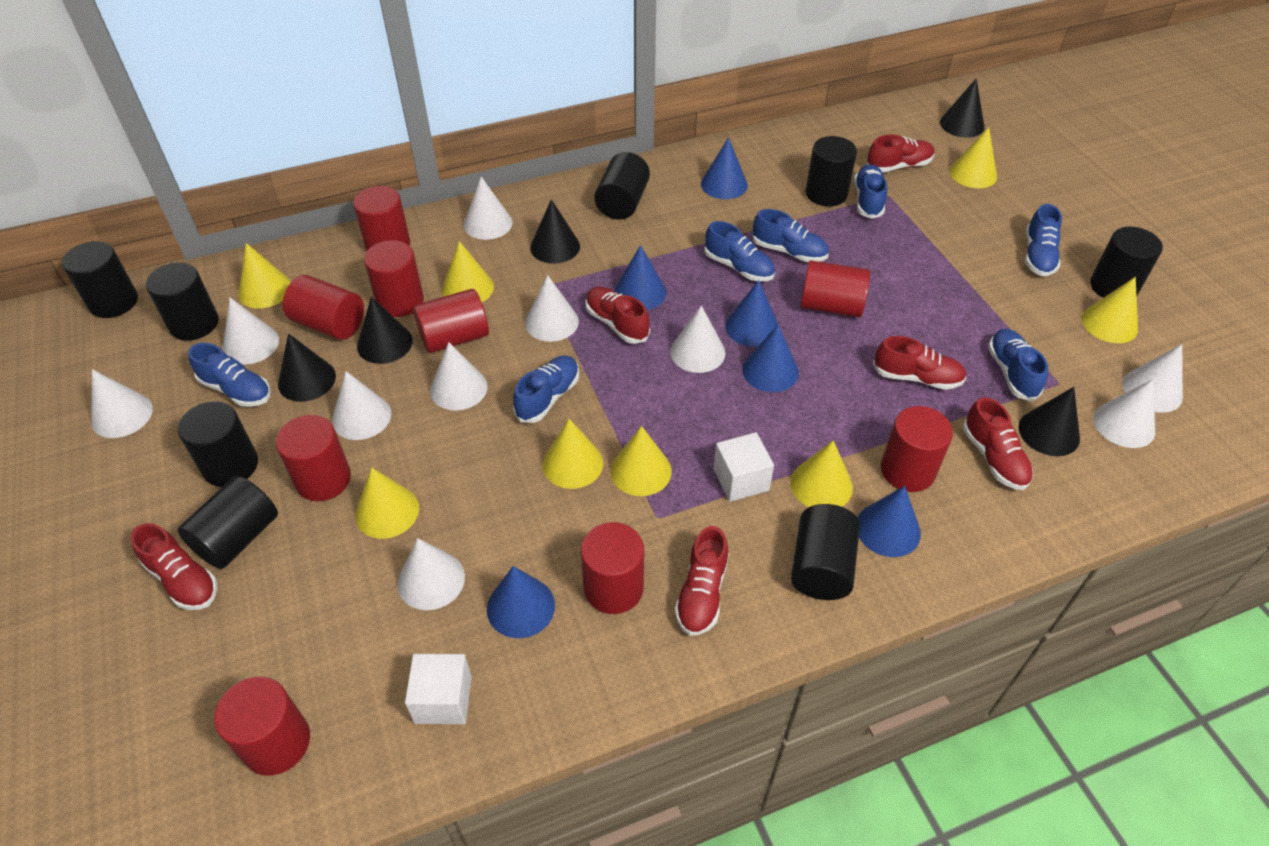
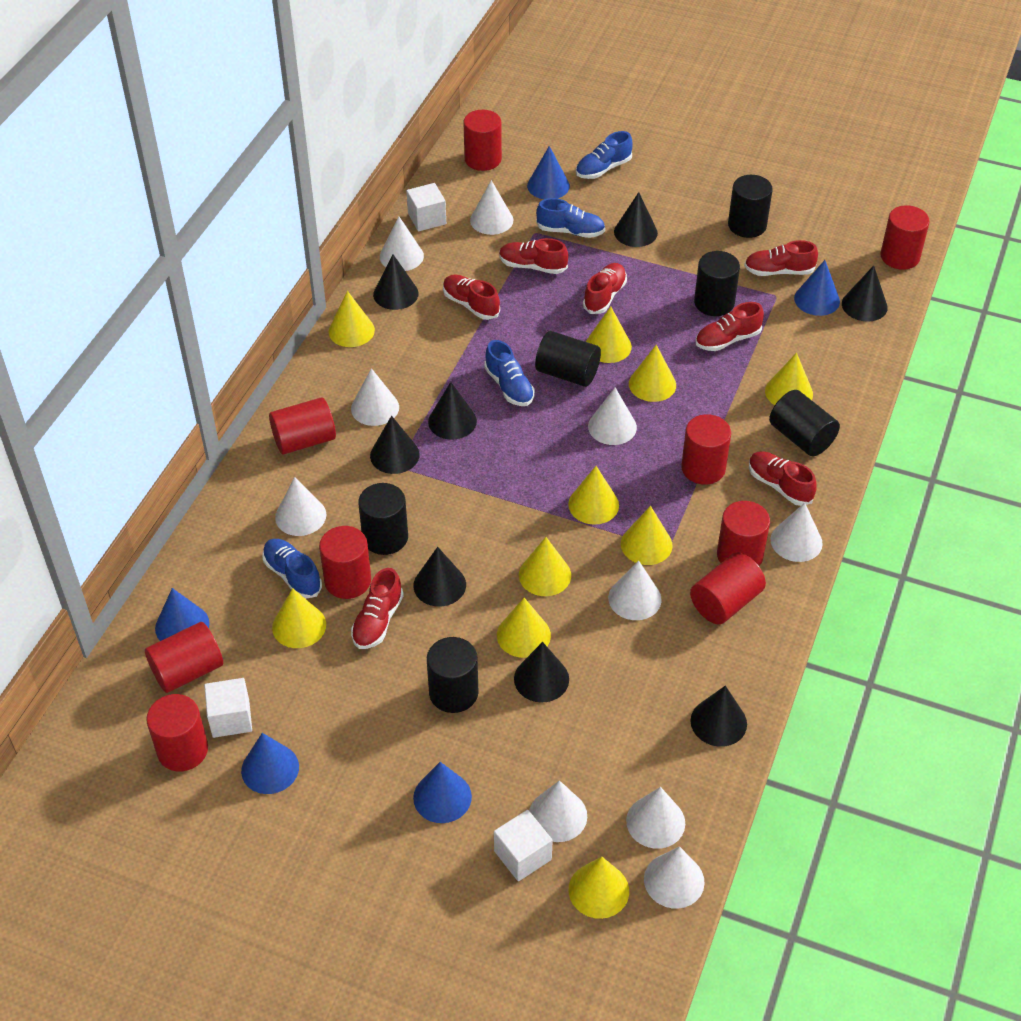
black cone: 5 -> 8
black cylinder: 8 -> 6
blue cone: 6 -> 5
blue shoe: 7 -> 4
red shoe: 6 -> 7
white cube: 2 -> 3
yellow cone: 8 -> 10

